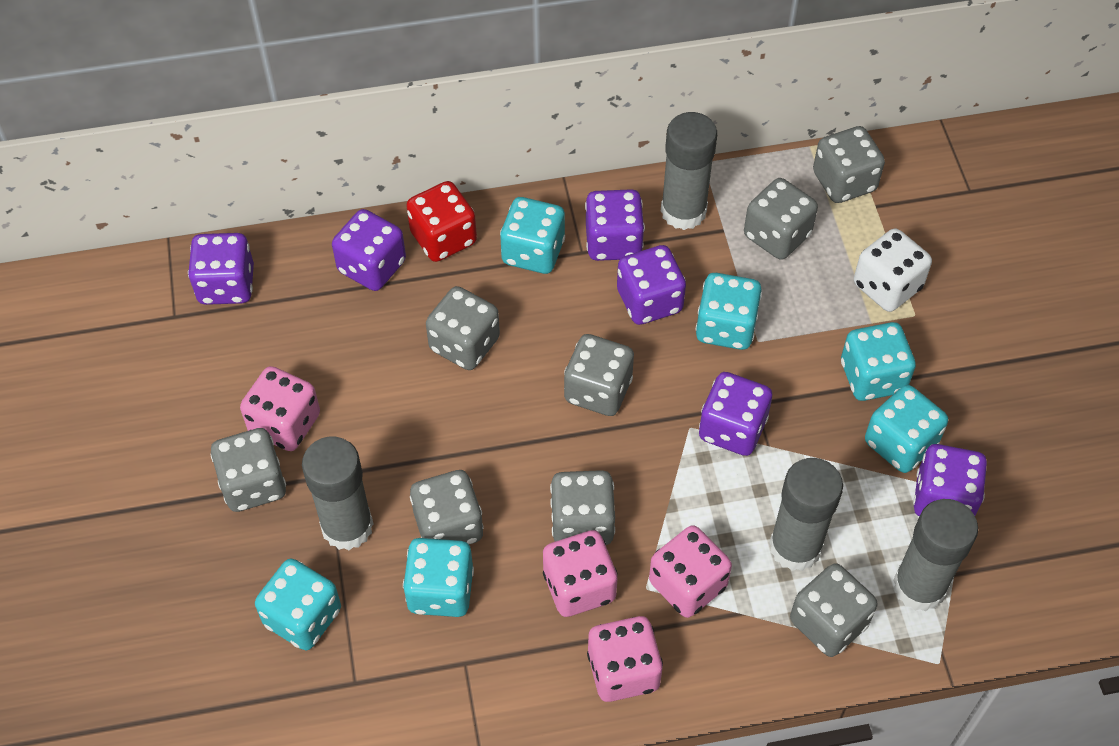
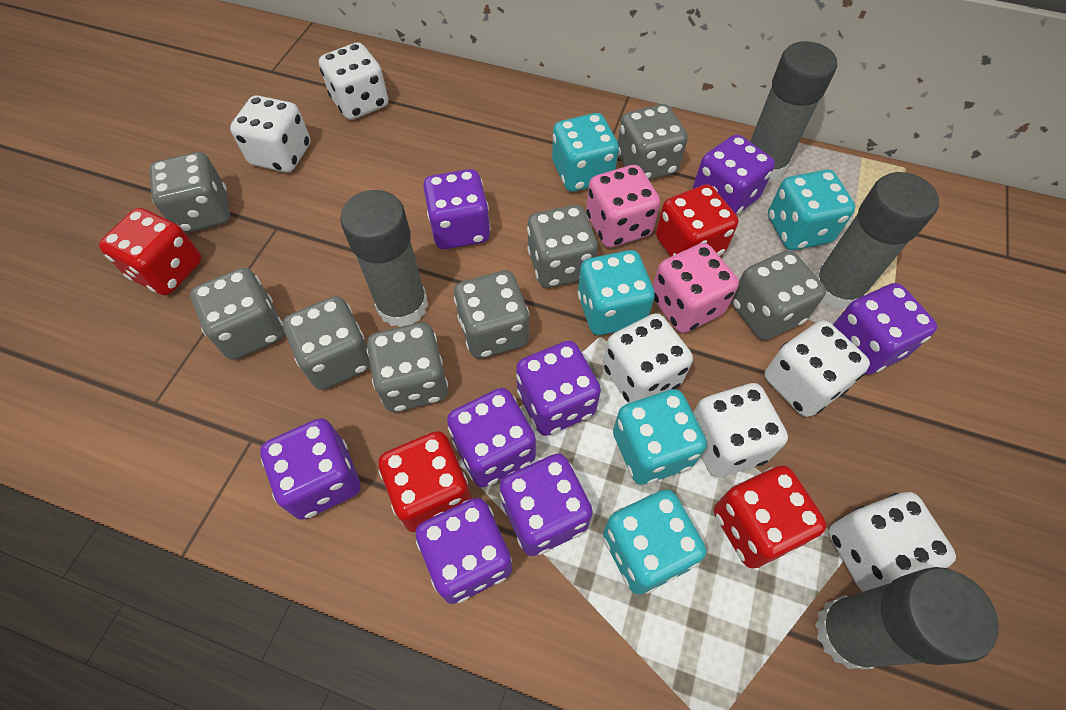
pink dice: 4 -> 2
purple dice: 6 -> 8
red dice: 1 -> 4
turquoise dice: 6 -> 5
white dice: 1 -> 6

